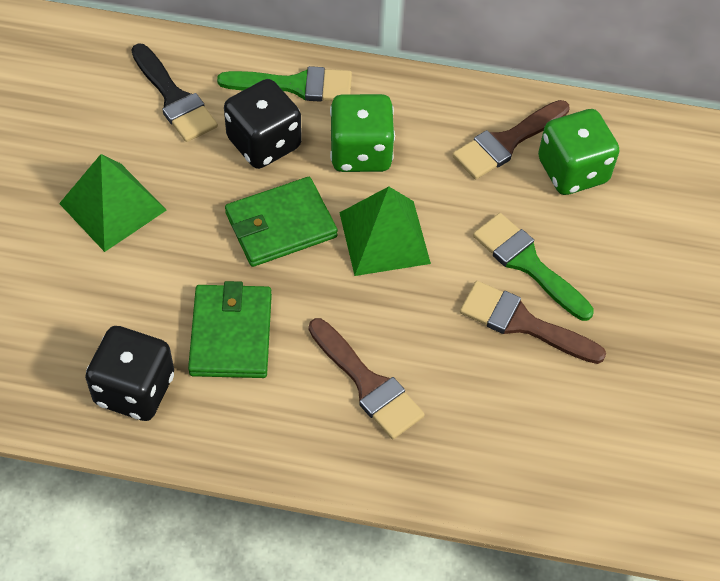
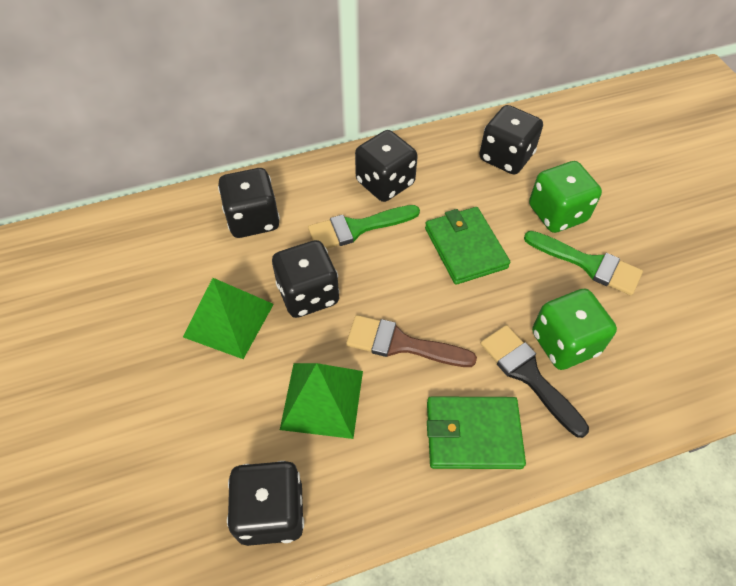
black dice: 2 -> 5
brown brush: 3 -> 1

